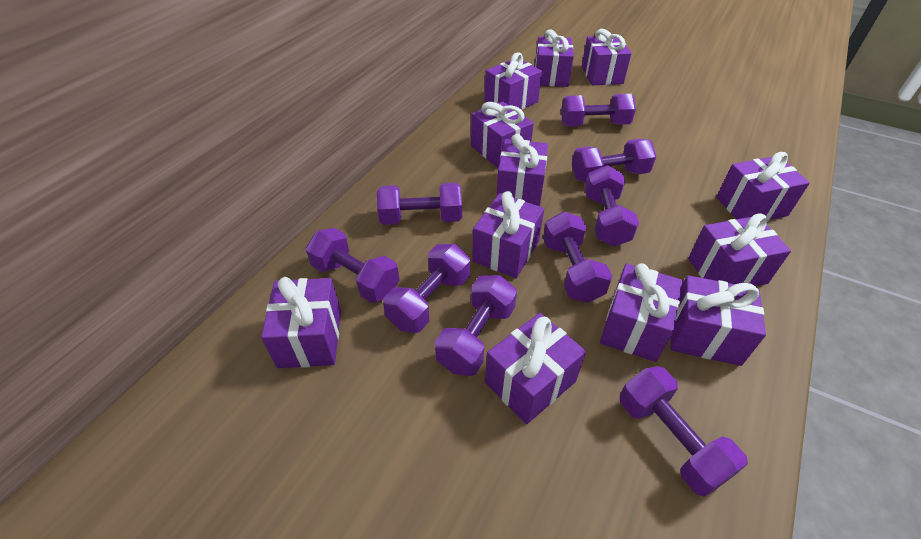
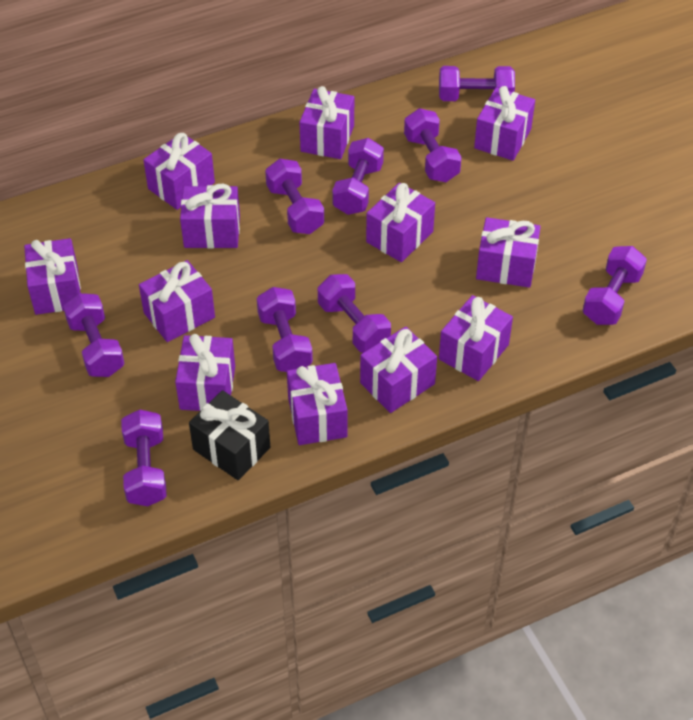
black gift: 0 -> 1

